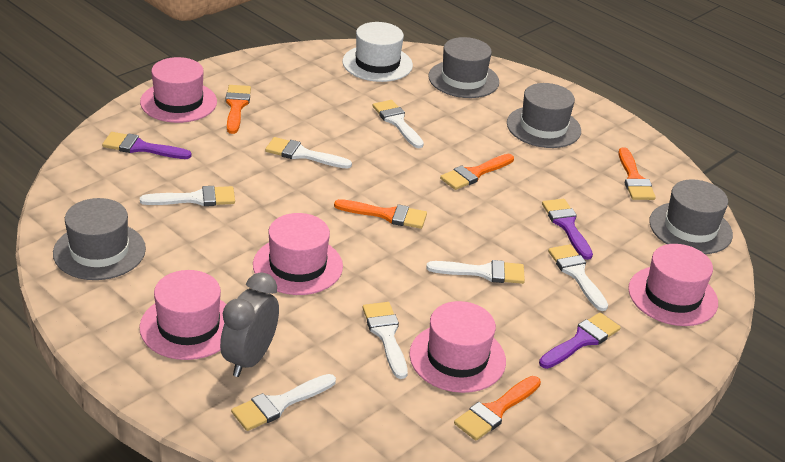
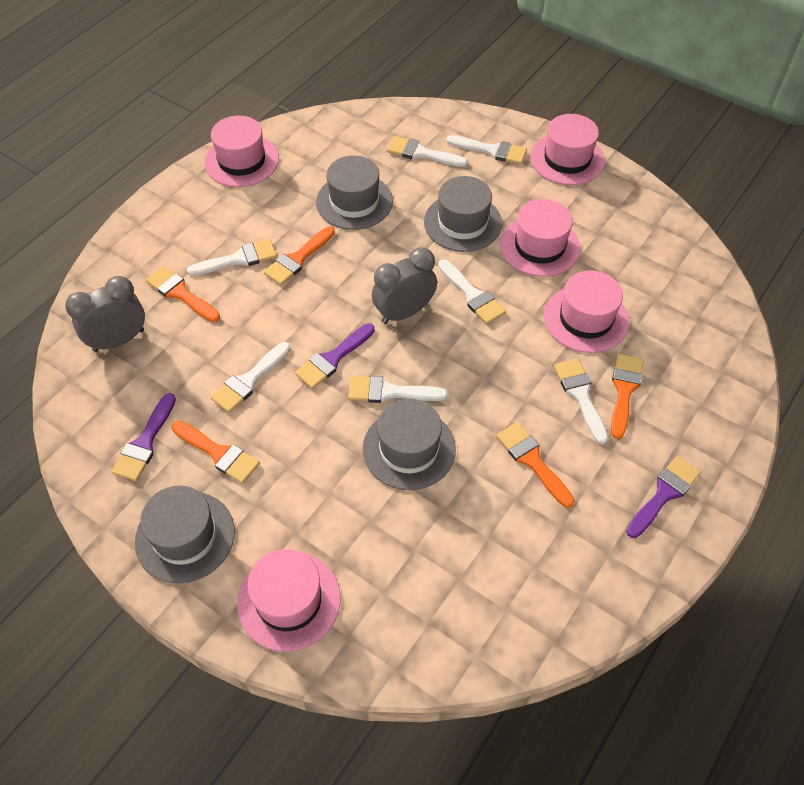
grey clock: 1 -> 2
white hat: 1 -> 0

